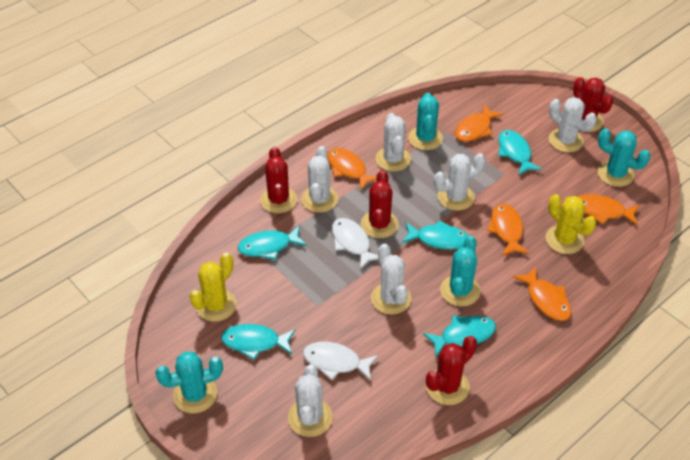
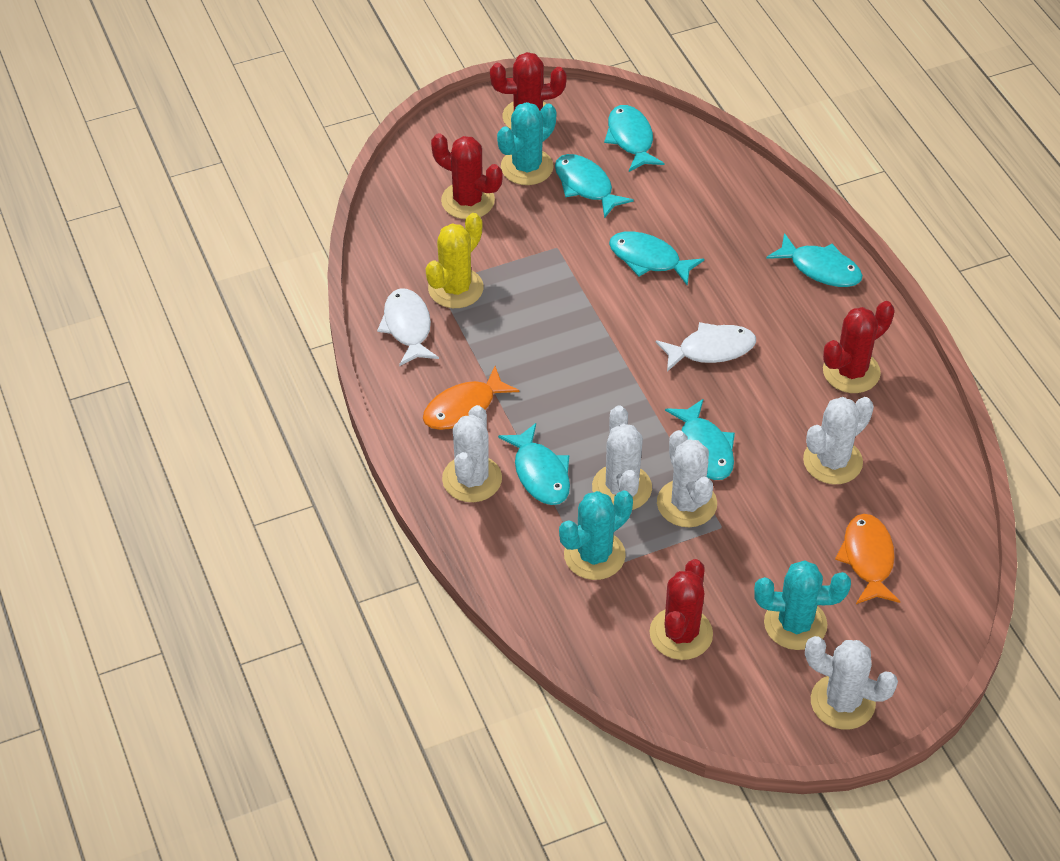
orange fish: 5 -> 2
turquoise cactus: 4 -> 3
turquoise fish: 5 -> 6
white cactus: 6 -> 5
yellow cactus: 2 -> 1

